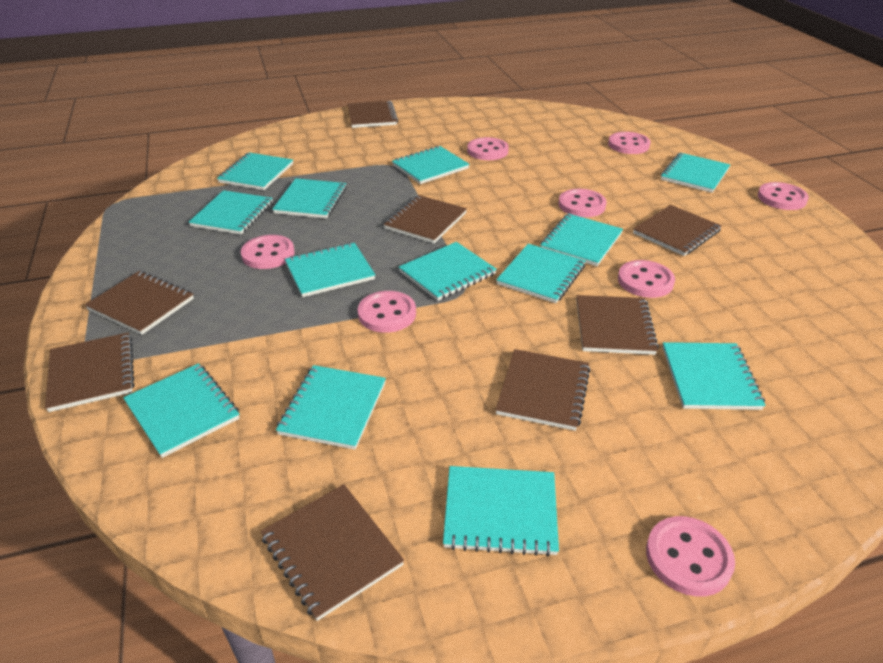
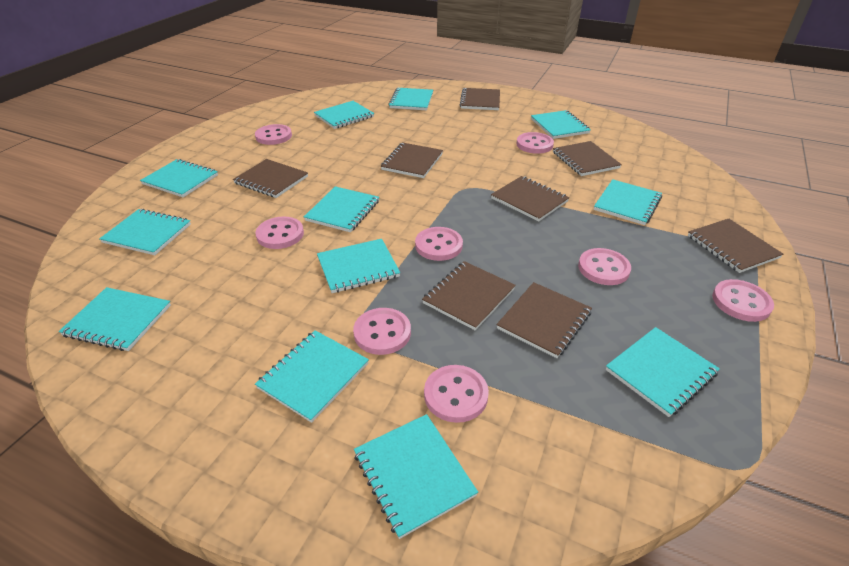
turquoise notebook: 13 -> 12

